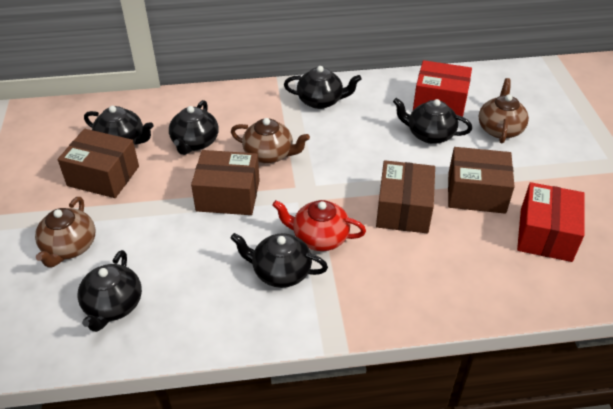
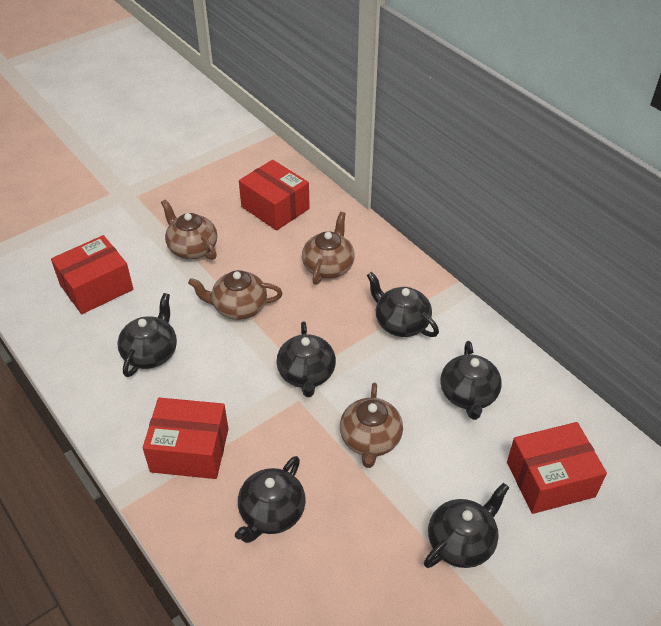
brown box: 4 -> 0
brown teapot: 3 -> 4
red box: 2 -> 4
red teapot: 1 -> 0

